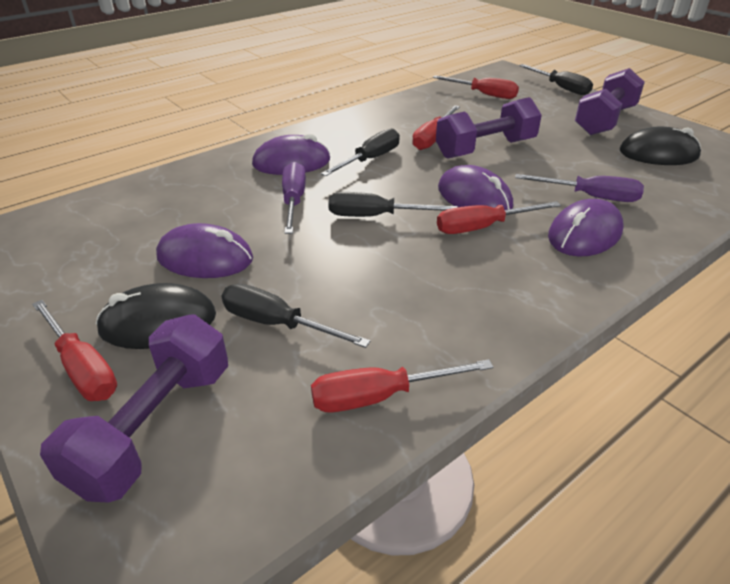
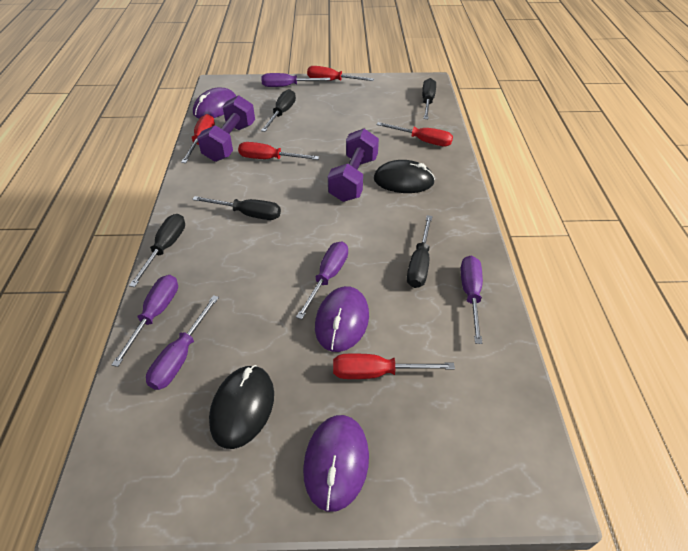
black screwdriver: 4 -> 5
purple dumbbell: 3 -> 2
purple mouse: 4 -> 3
purple screwdriver: 2 -> 5

